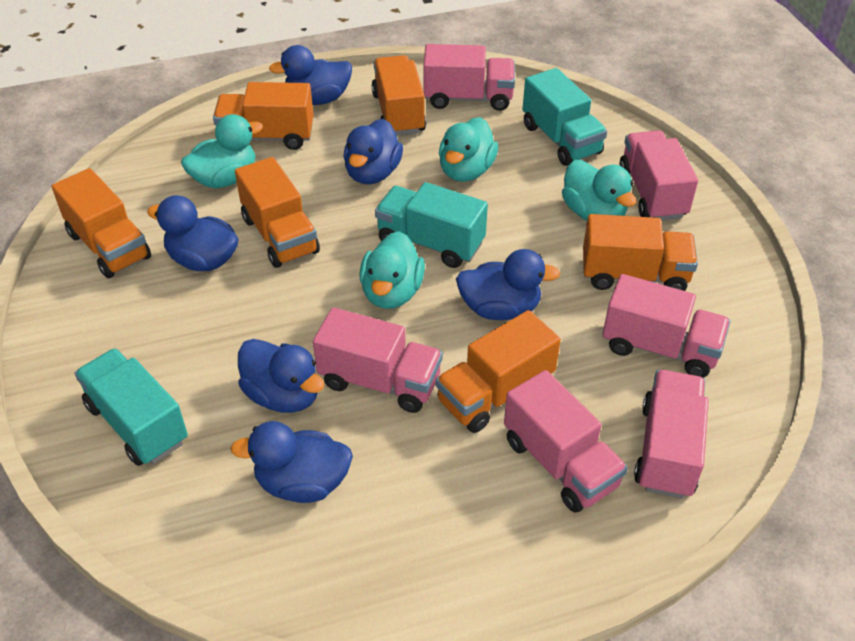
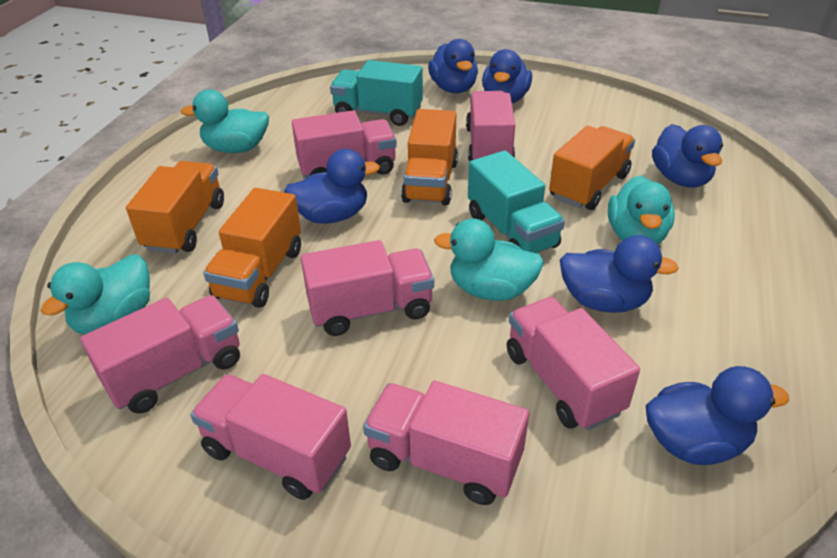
orange truck: 6 -> 4
pink truck: 6 -> 7
turquoise truck: 3 -> 2

